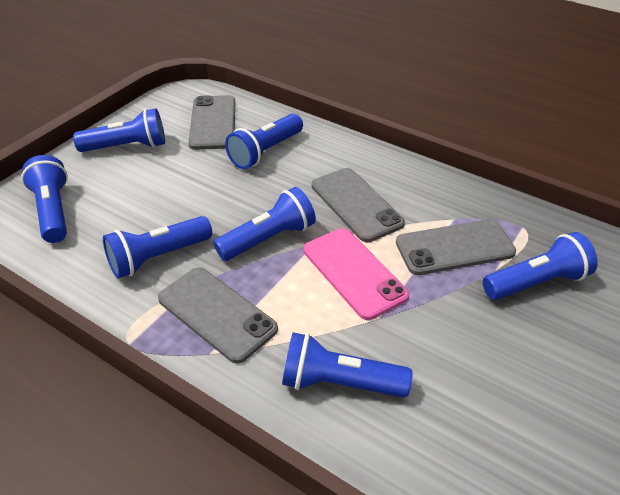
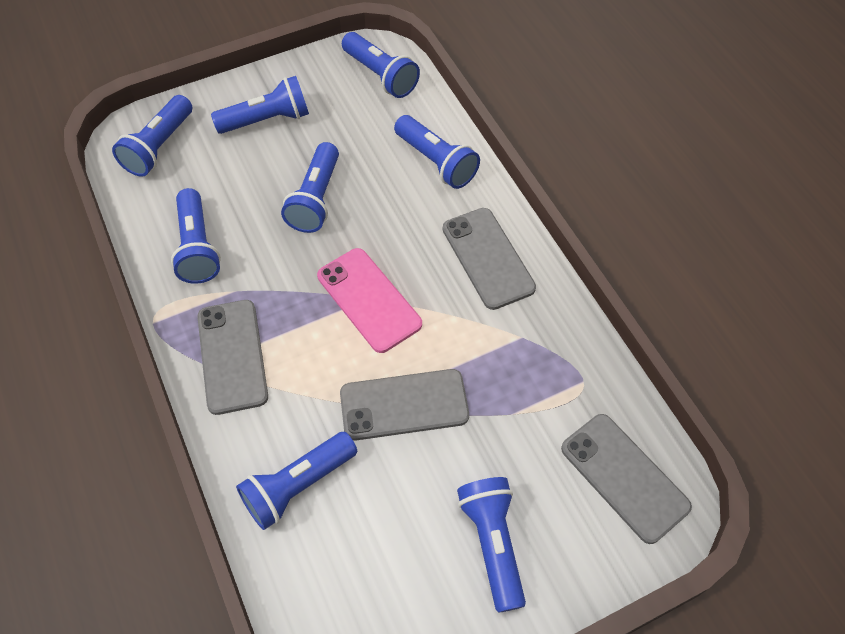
blue flashlight: 7 -> 8

